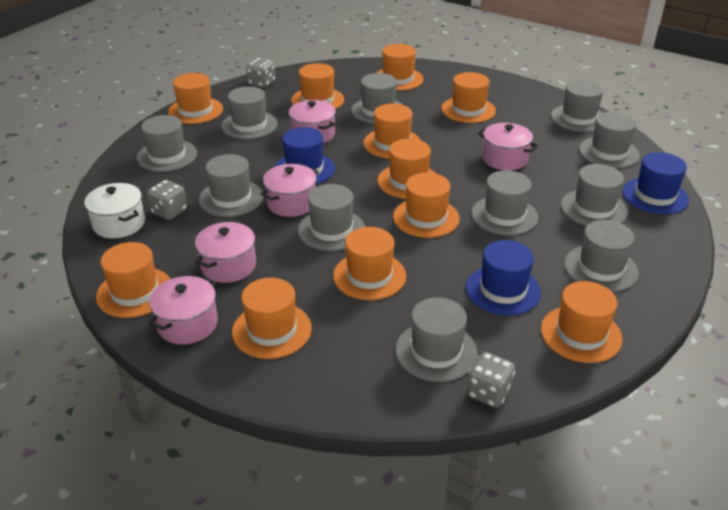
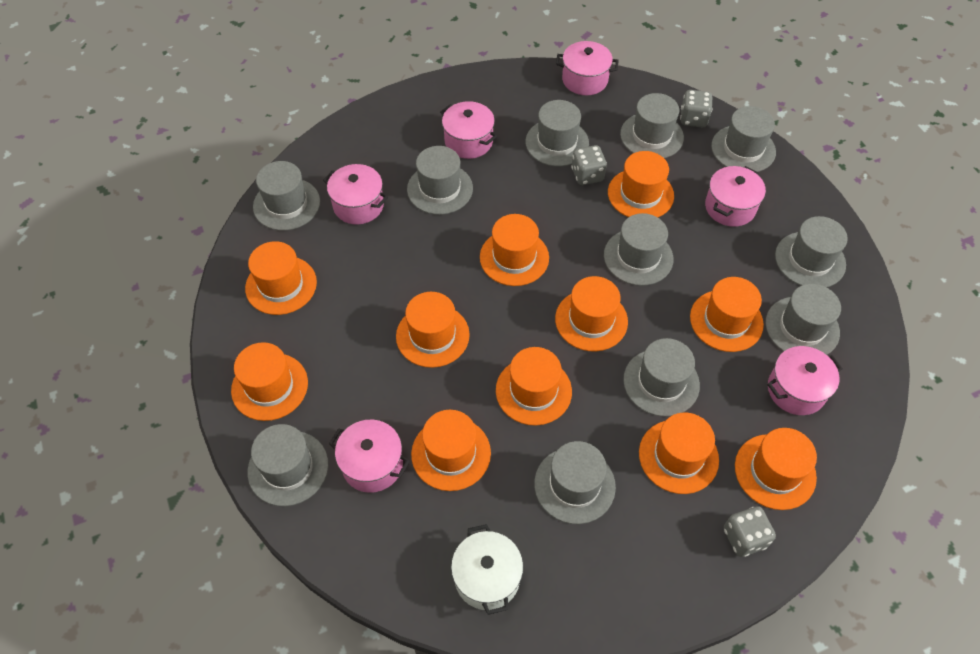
blue hat: 3 -> 0
pink pot: 5 -> 6

